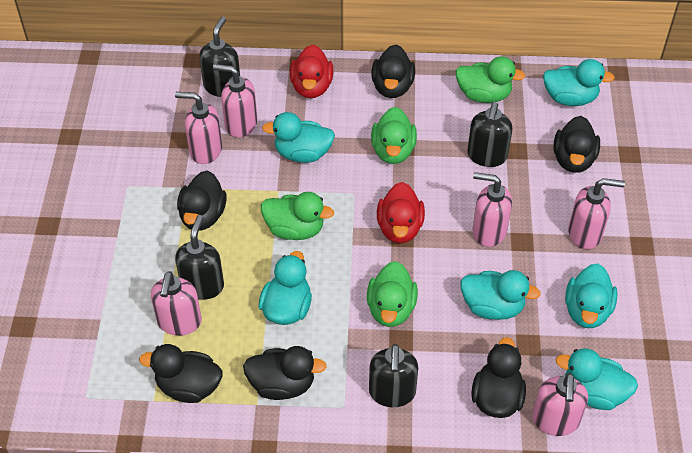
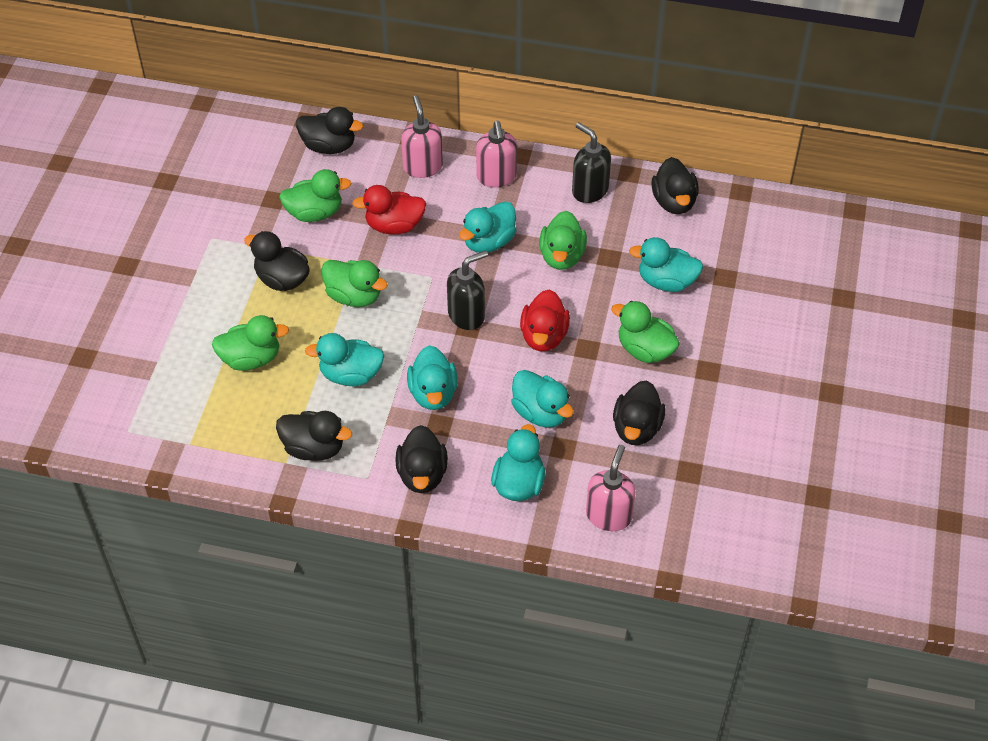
black soap dispenser: 4 -> 2
green duck: 4 -> 5
pink soap dispenser: 6 -> 3

